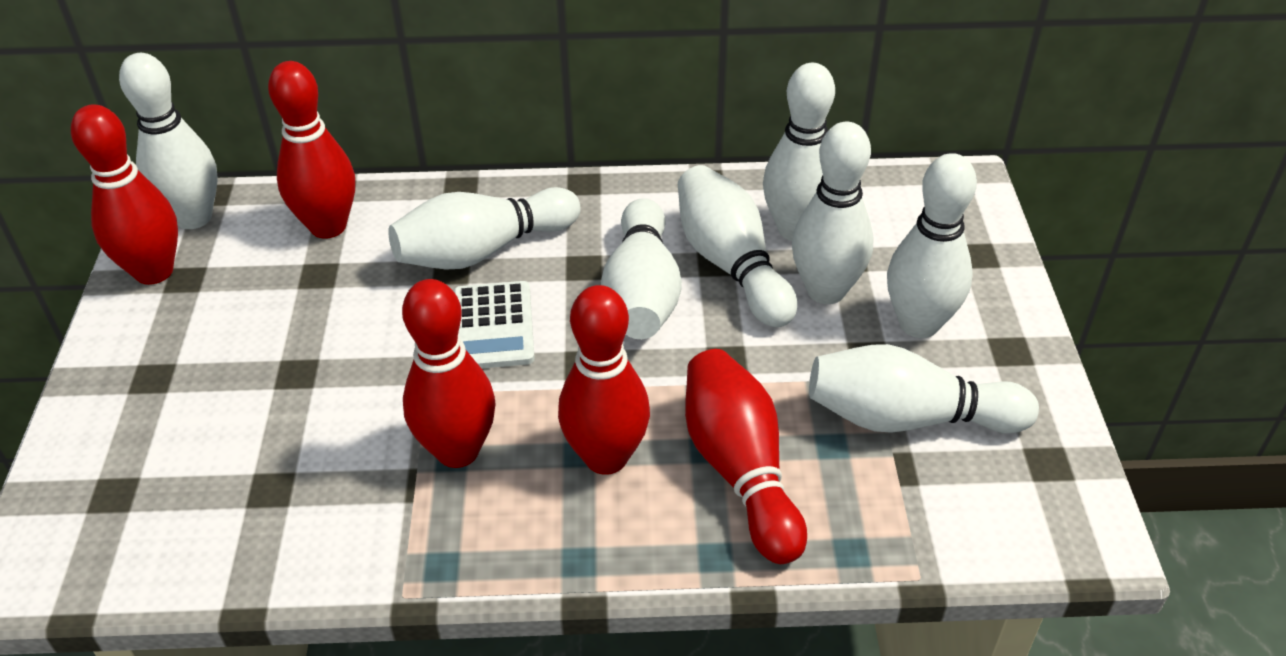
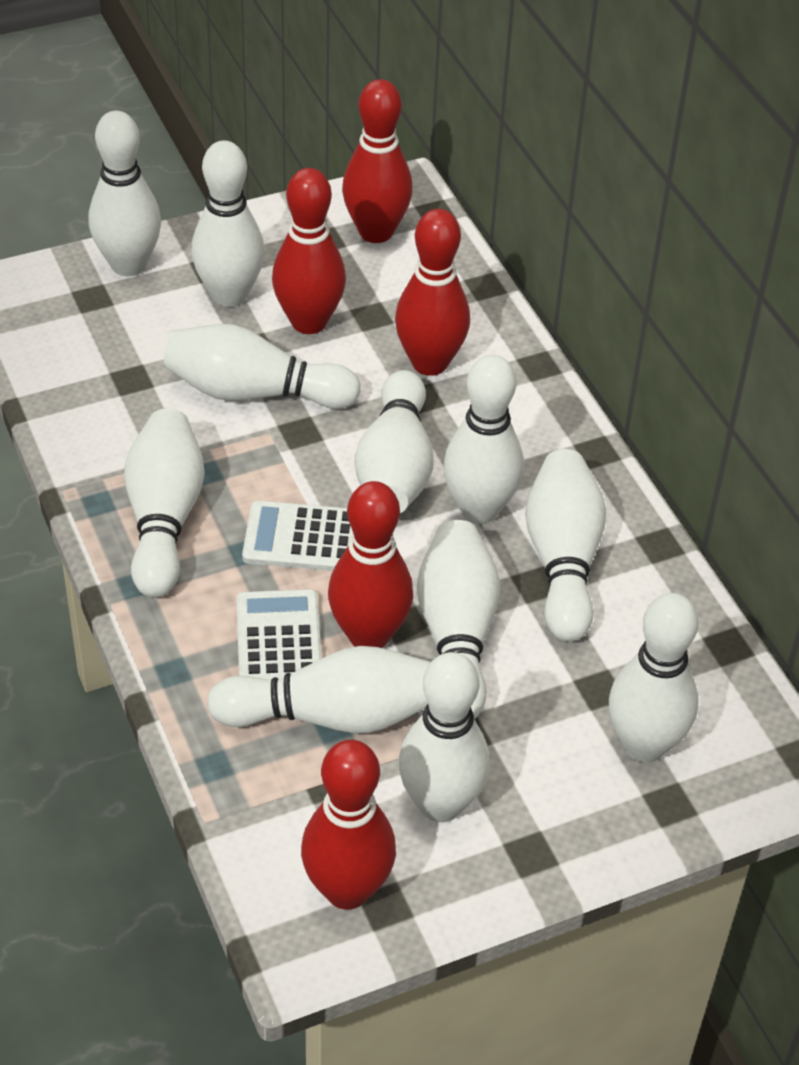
white bowling pin: 8 -> 11
white calculator: 1 -> 2

